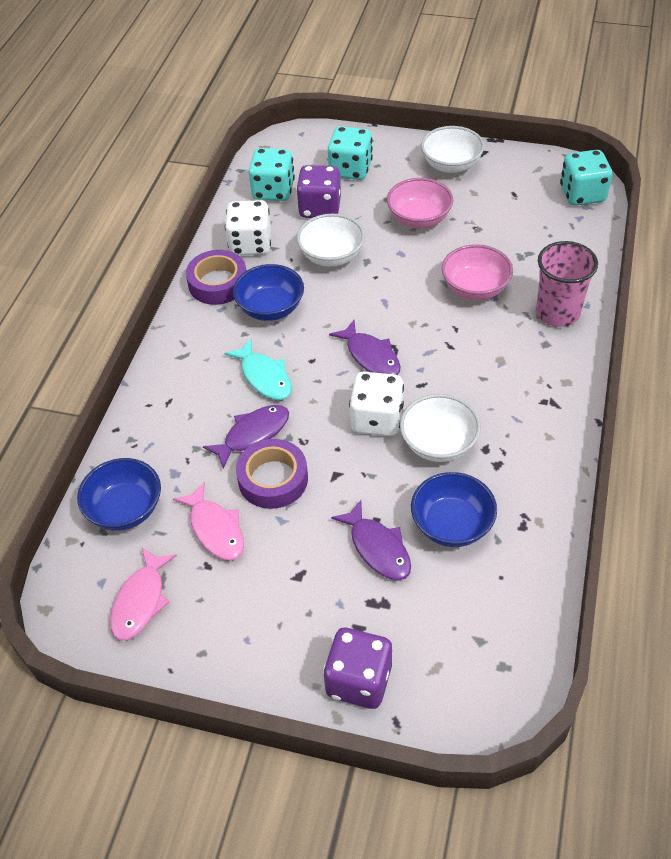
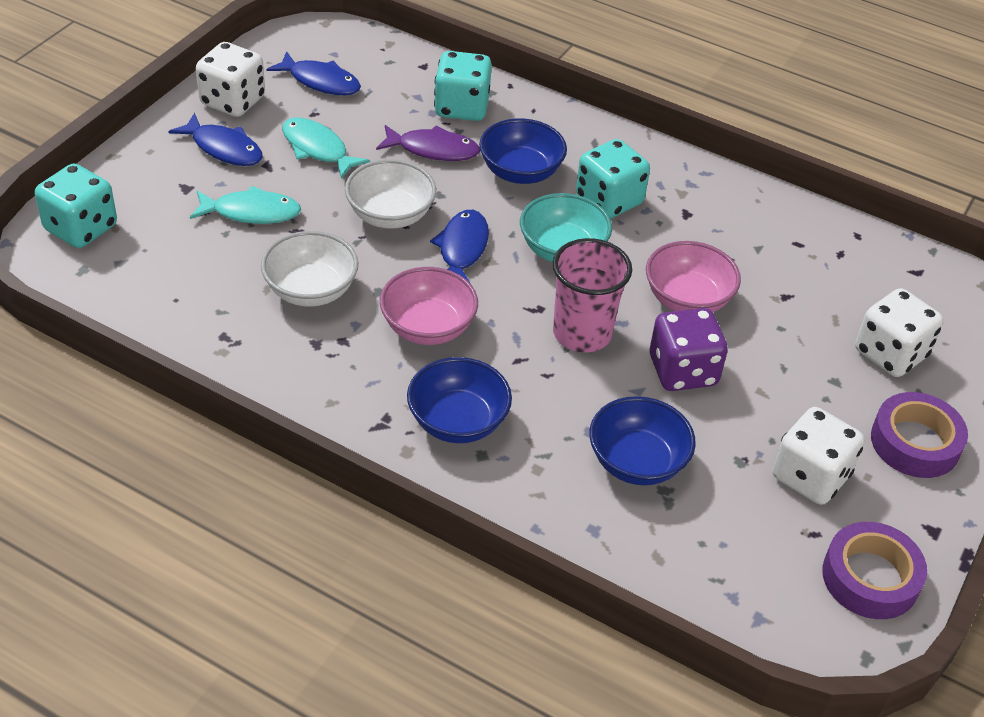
blue fish: 0 -> 3
pink fish: 2 -> 0
purple dice: 2 -> 1
purple fish: 3 -> 1
turquoise bowl: 0 -> 1
turquoise fish: 1 -> 2
white bowl: 3 -> 2
white dice: 2 -> 3

